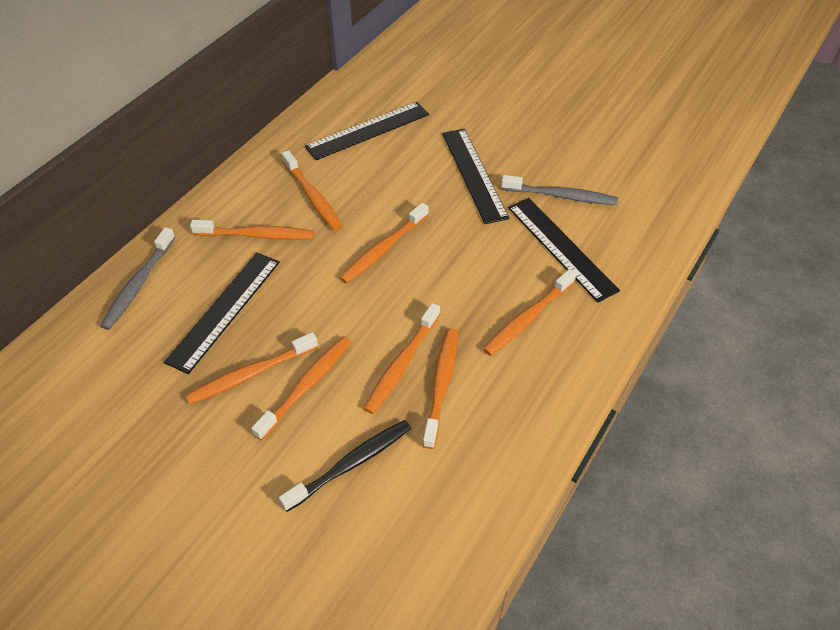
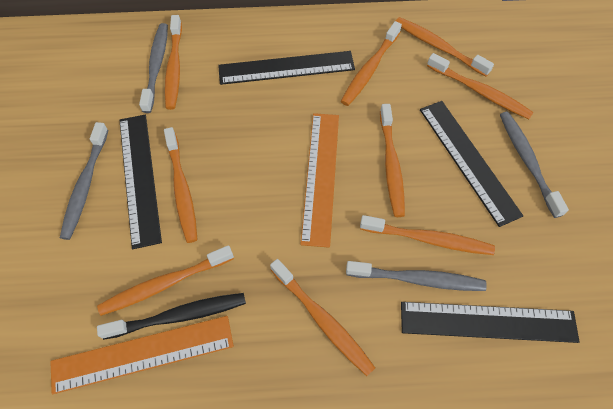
grey toothbrush: 2 -> 4
orange ruler: 0 -> 2
orange toothbrush: 8 -> 9

